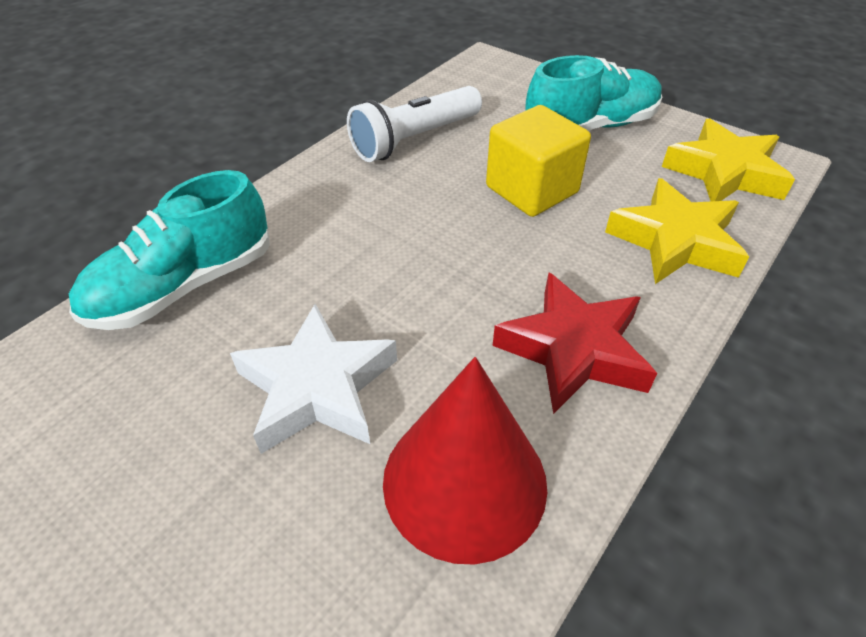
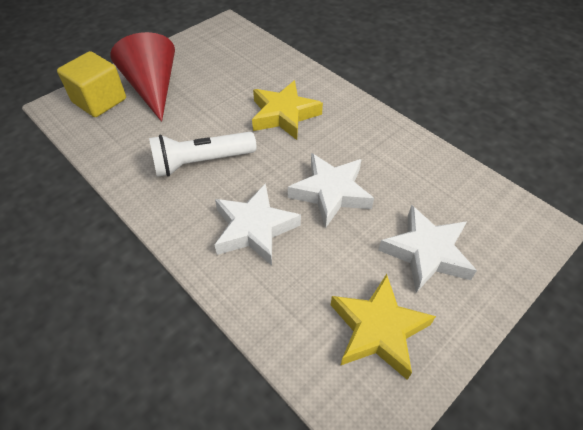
red star: 1 -> 0
turquoise shoe: 2 -> 0
white star: 1 -> 3

